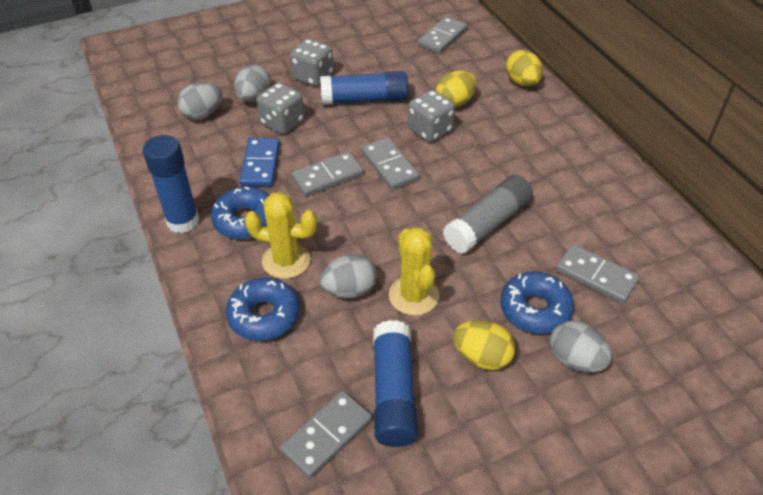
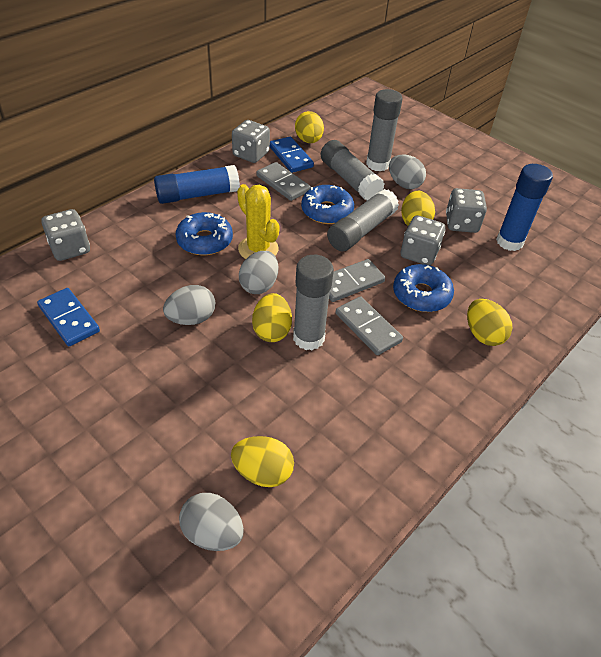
blue domino: 1 -> 2
blue glue stick: 3 -> 2
grey dice: 3 -> 4
grey domino: 5 -> 3
grey glue stick: 1 -> 4
yellow cactus: 2 -> 1
yellow egg: 3 -> 5

